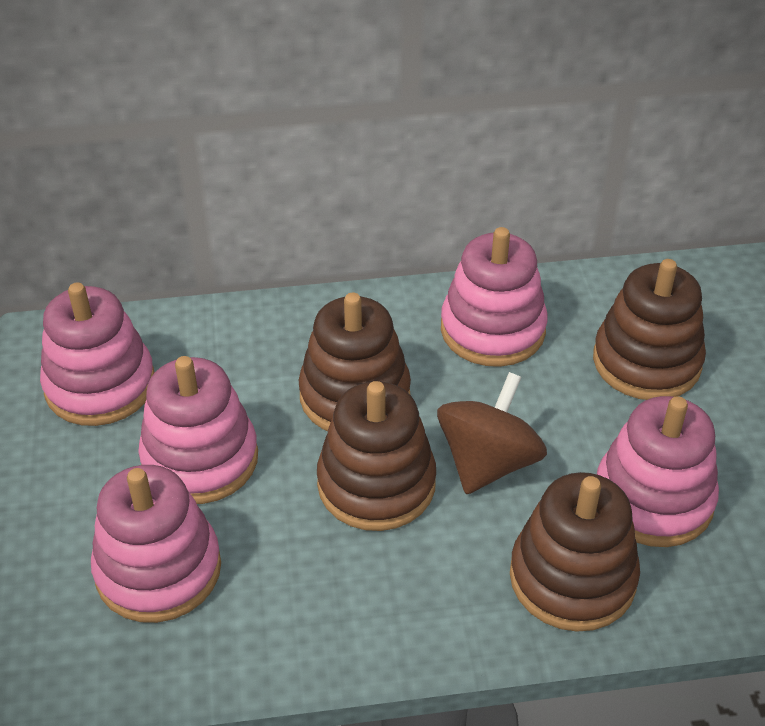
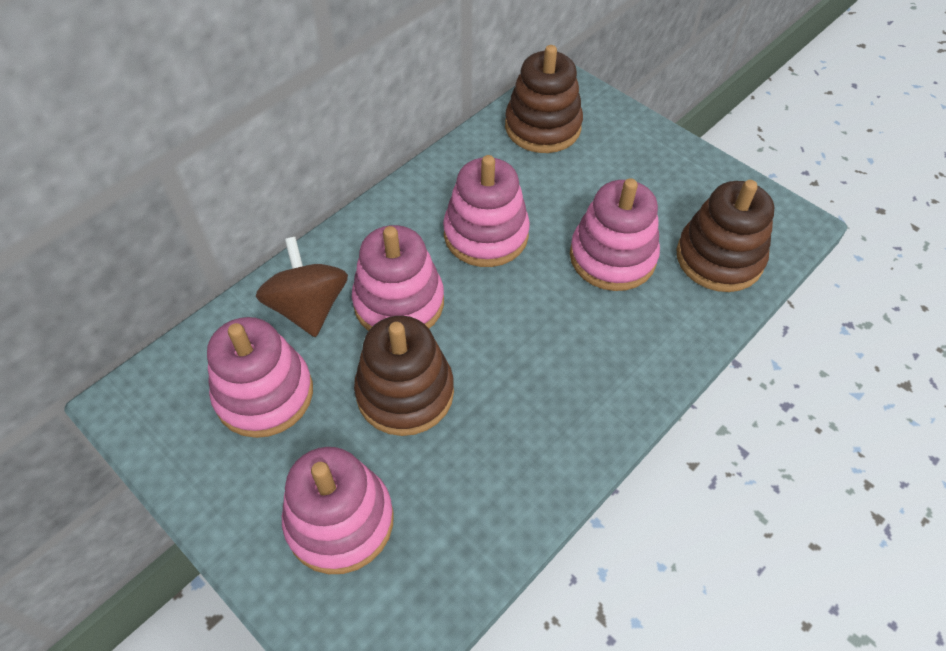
brown stacking toy: 4 -> 3

